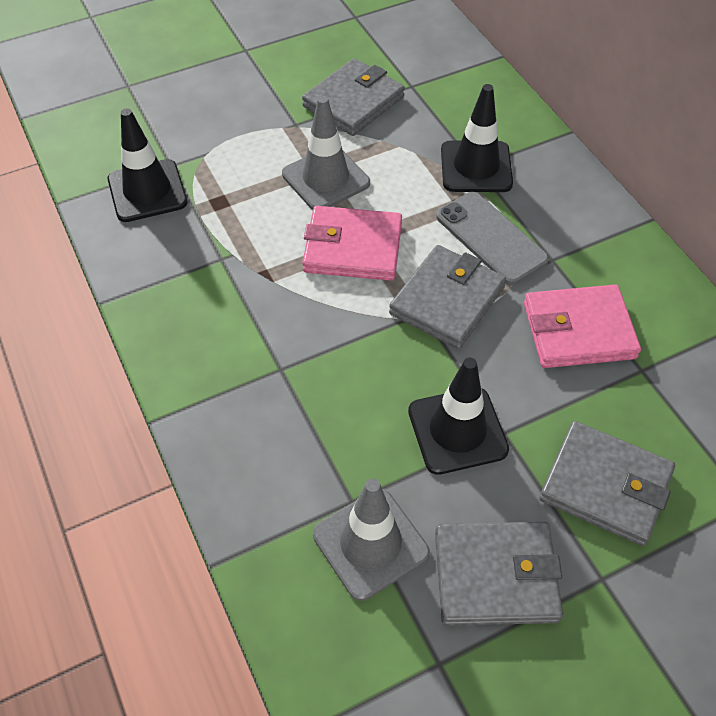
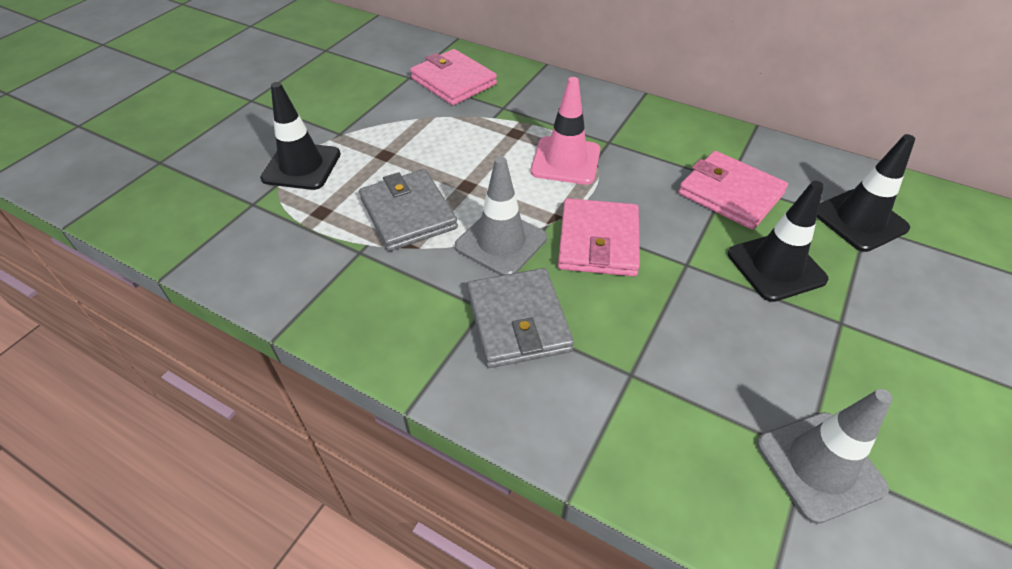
grey phone: 1 -> 0
grey wallet: 4 -> 2
pink traffic cone: 0 -> 1
pink wallet: 2 -> 3

